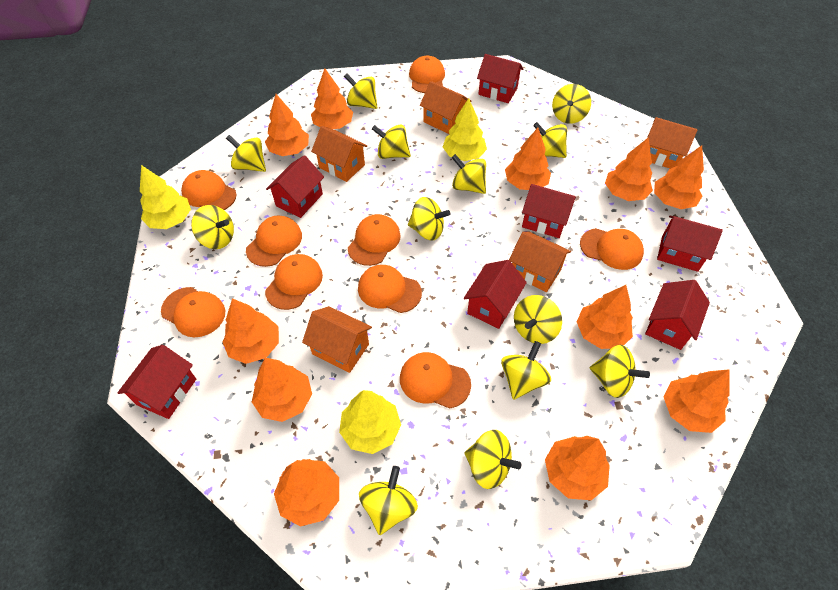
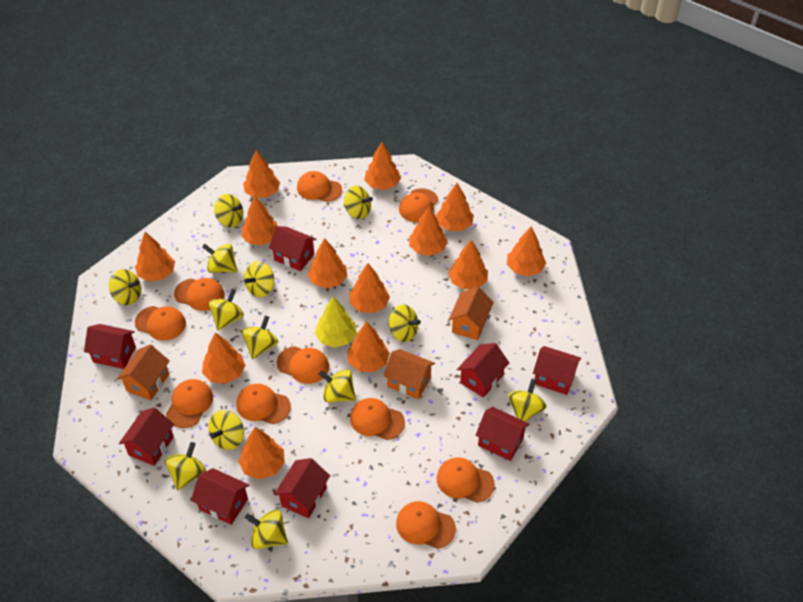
orange cap: 9 -> 10
orange house: 5 -> 3
orange tree: 11 -> 13
red house: 7 -> 8
yellow tree: 3 -> 1

